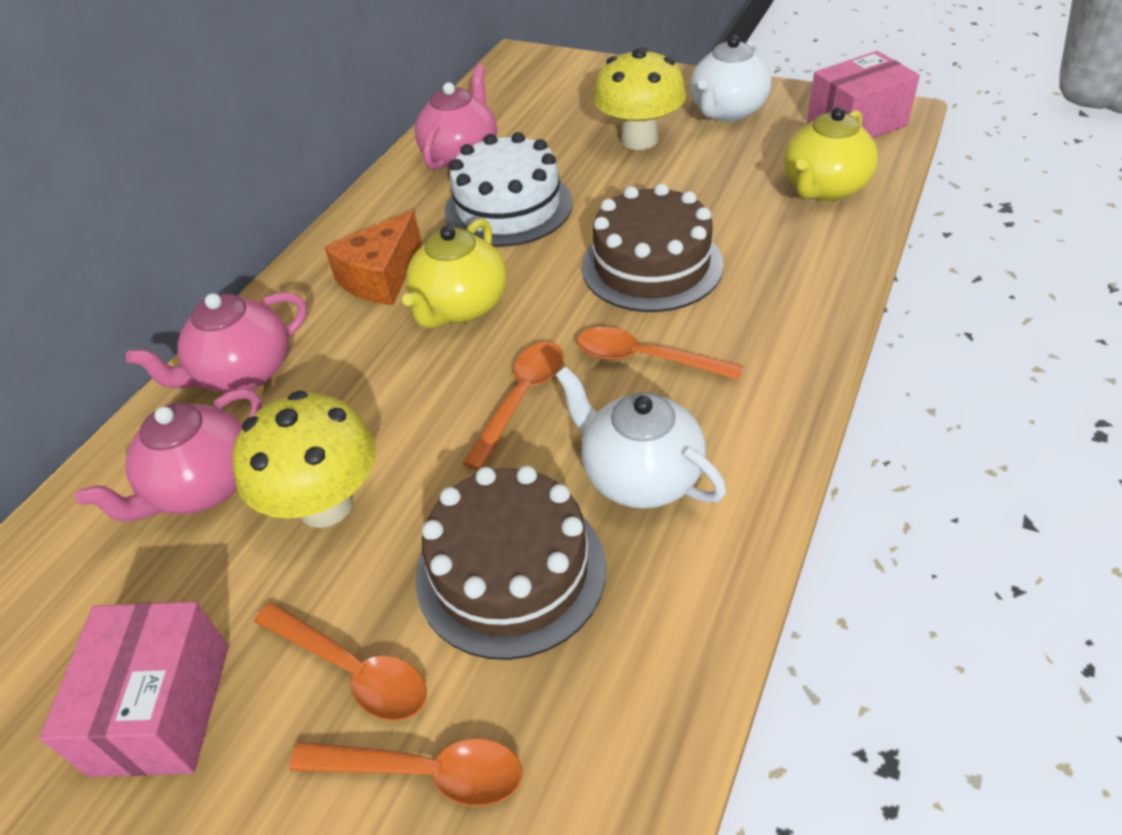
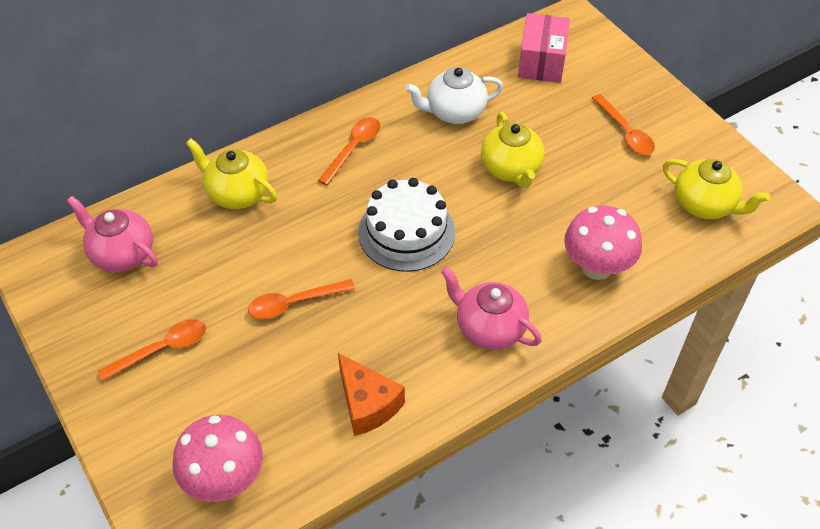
brown cake: 2 -> 0
pink box: 2 -> 1
pink mushroom: 0 -> 2
pink teapot: 3 -> 2
white teapot: 2 -> 1
yellow mushroom: 2 -> 0
yellow teapot: 2 -> 3

